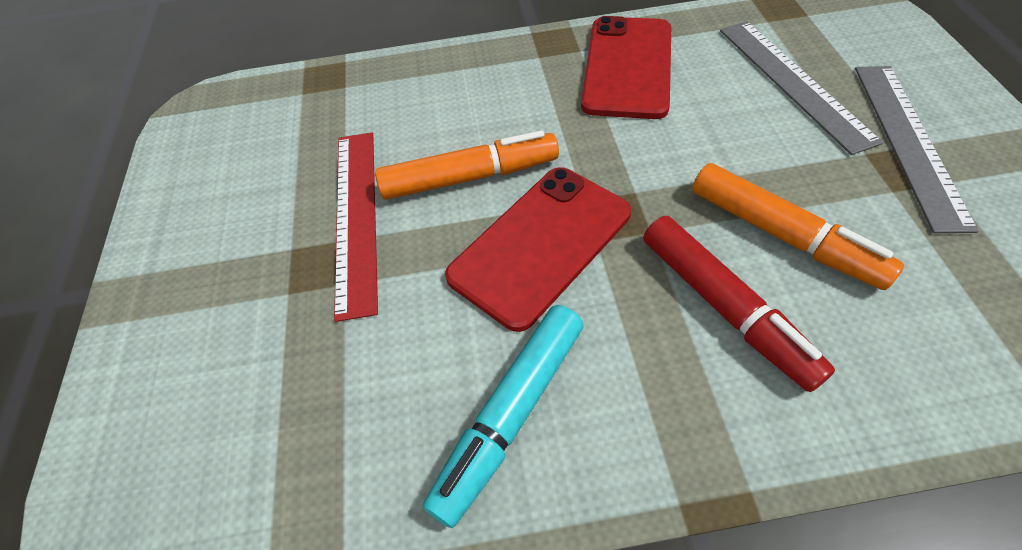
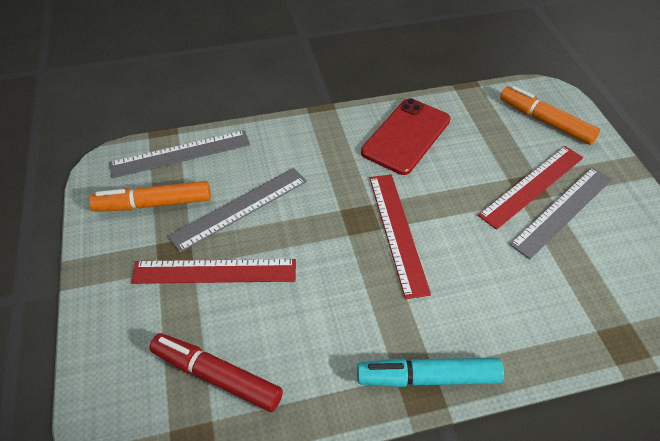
grey ruler: 2 -> 3
red phone: 2 -> 1
red ruler: 1 -> 3

